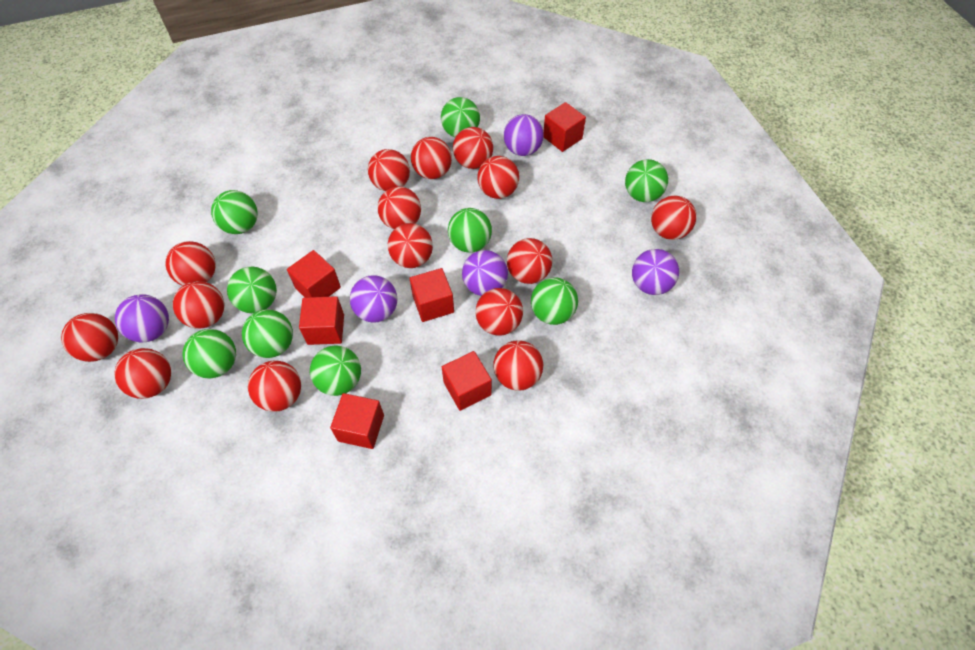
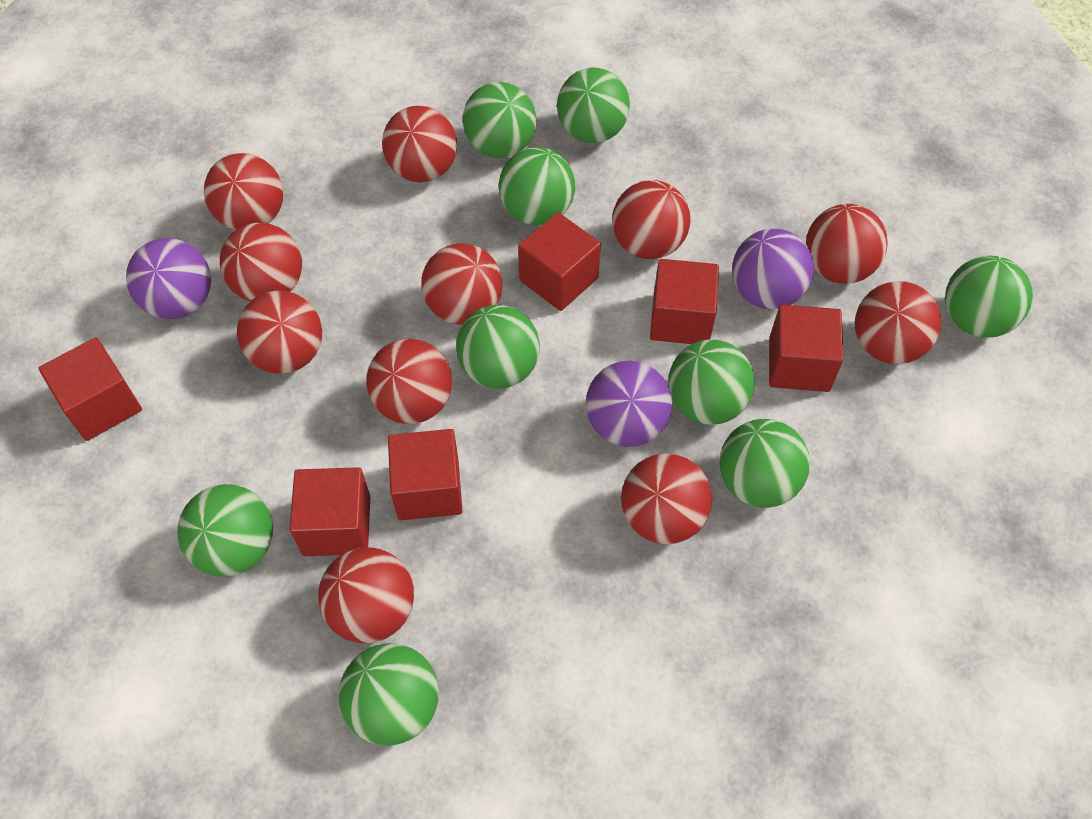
purple ball: 5 -> 3
red ball: 15 -> 11

